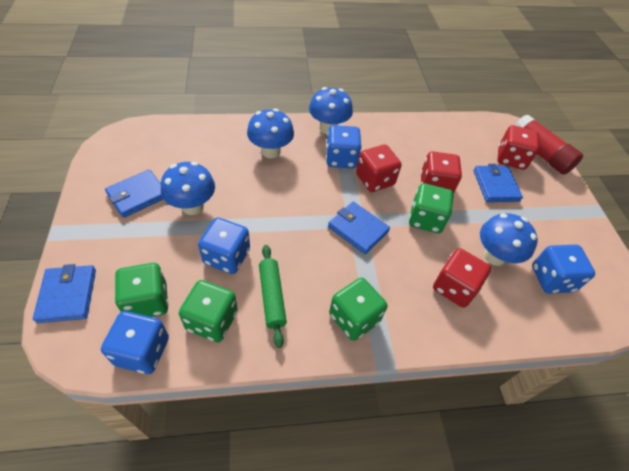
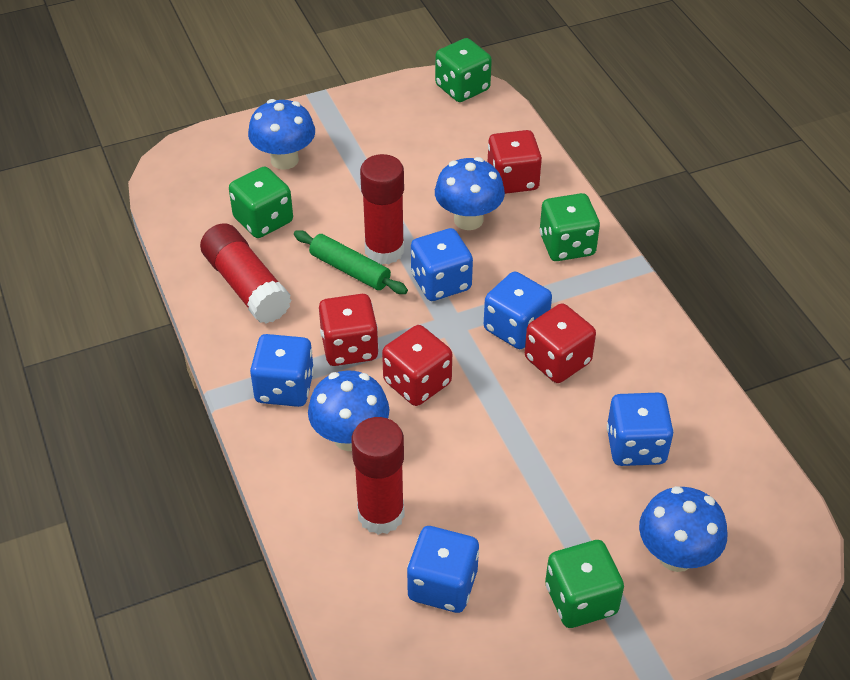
blue dice: 4 -> 5
blue wallet: 4 -> 0
red glue stick: 1 -> 3

